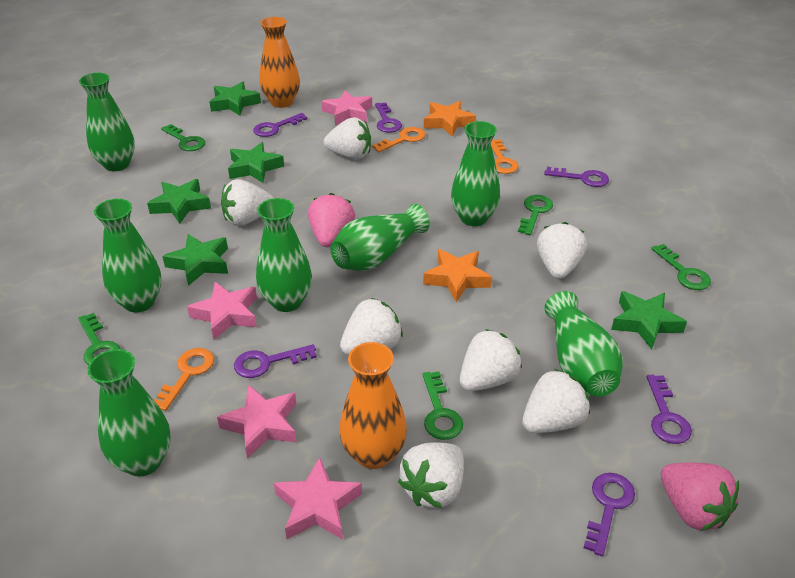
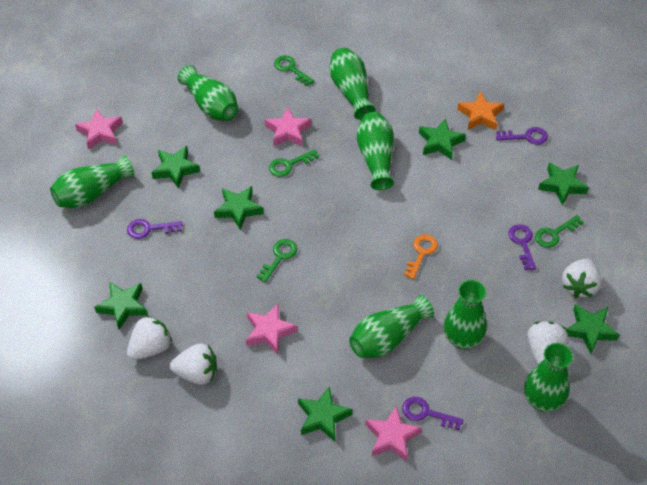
green key: 5 -> 4
green star: 5 -> 7
orange key: 3 -> 1
orange star: 2 -> 1
orange vase: 2 -> 0
pink strawberry: 2 -> 0
purple key: 6 -> 4
white strawberry: 7 -> 4

